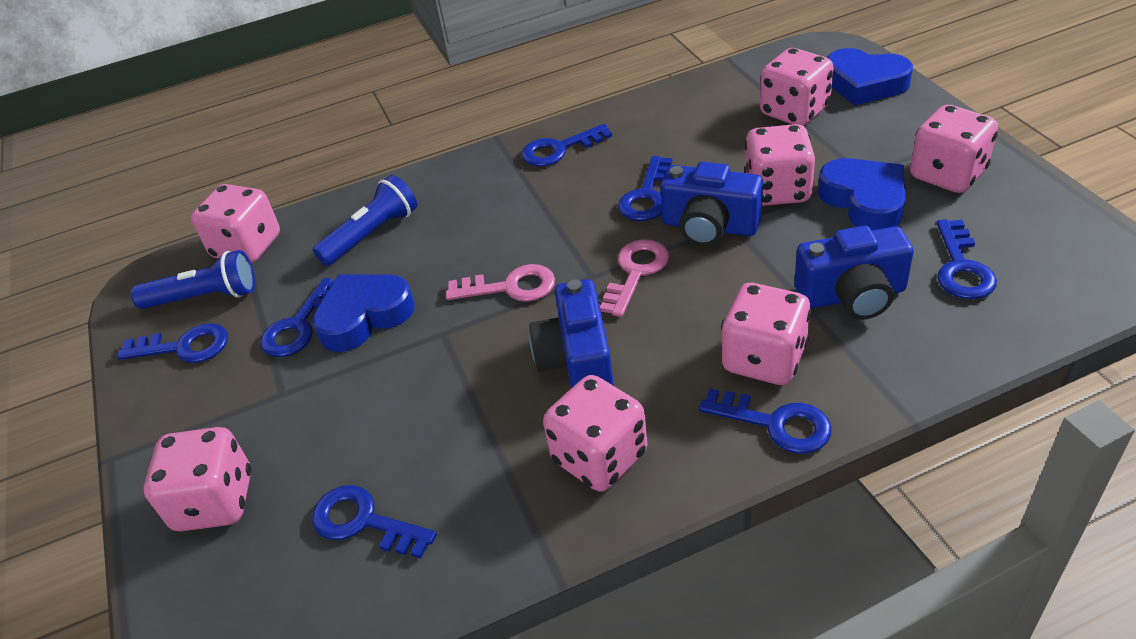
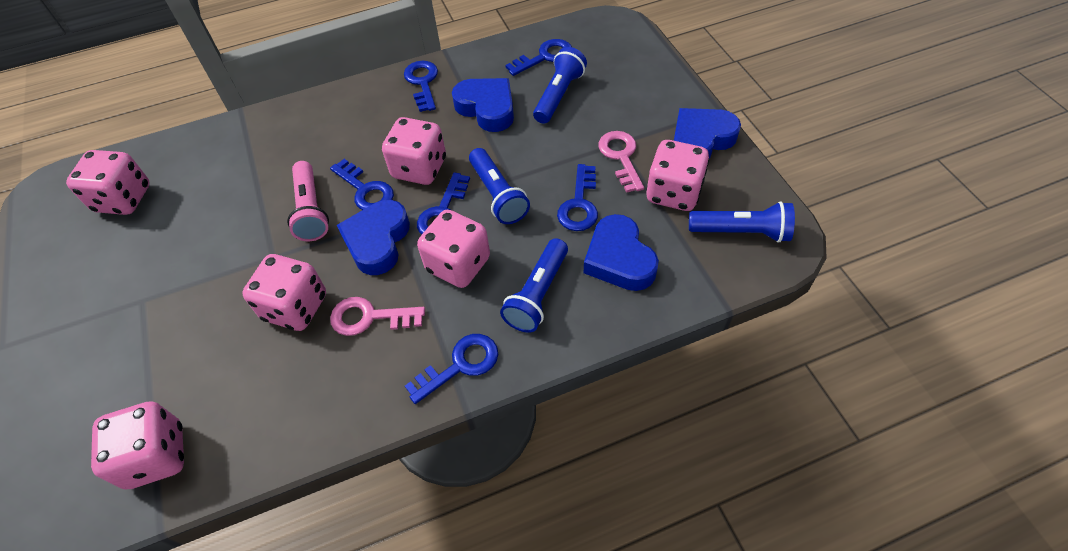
blue camera: 3 -> 0
blue flashlight: 2 -> 4
blue heart: 3 -> 4
blue key: 7 -> 6
pink dice: 7 -> 6
pink flashlight: 0 -> 1

